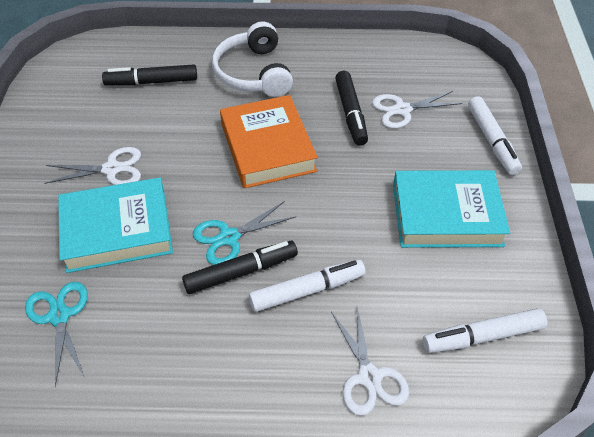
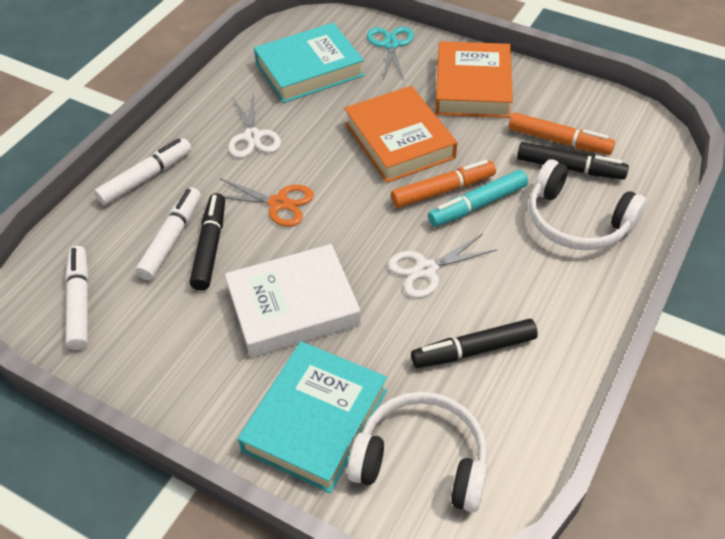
orange book: 1 -> 2
orange marker: 0 -> 2
orange scissors: 0 -> 1
turquoise marker: 0 -> 1
turquoise scissors: 2 -> 1
white book: 0 -> 1
white headphones: 1 -> 2
white scissors: 3 -> 2

